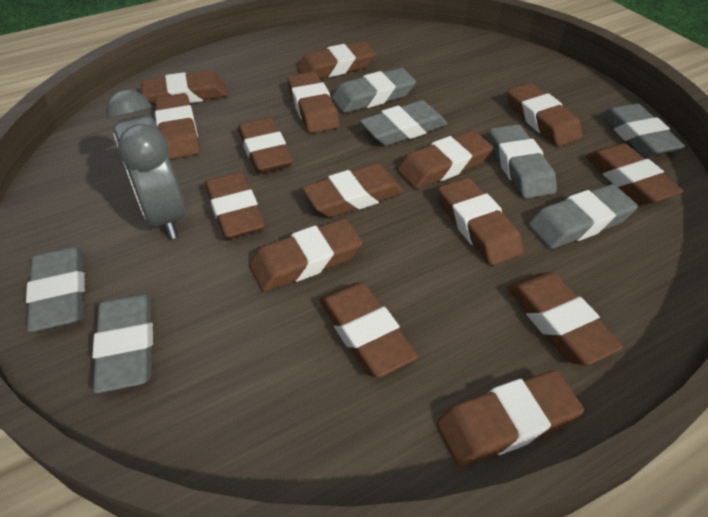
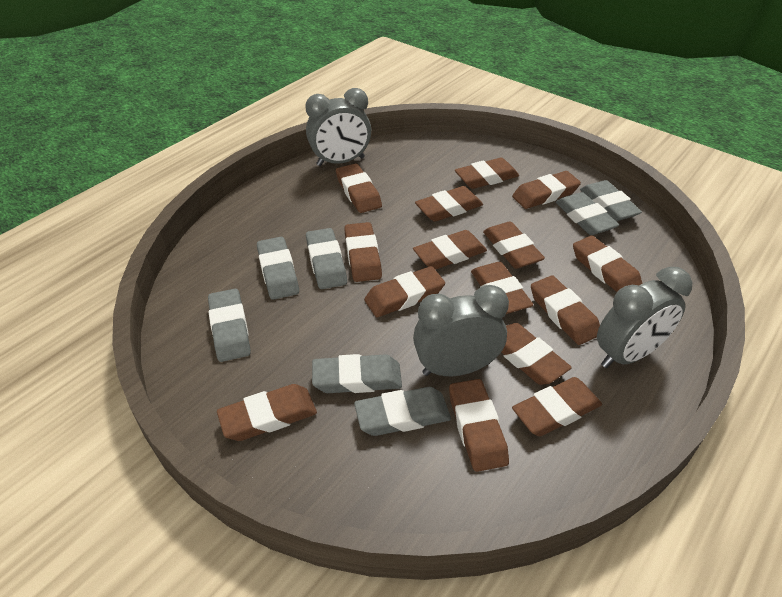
grey clock: 1 -> 3

